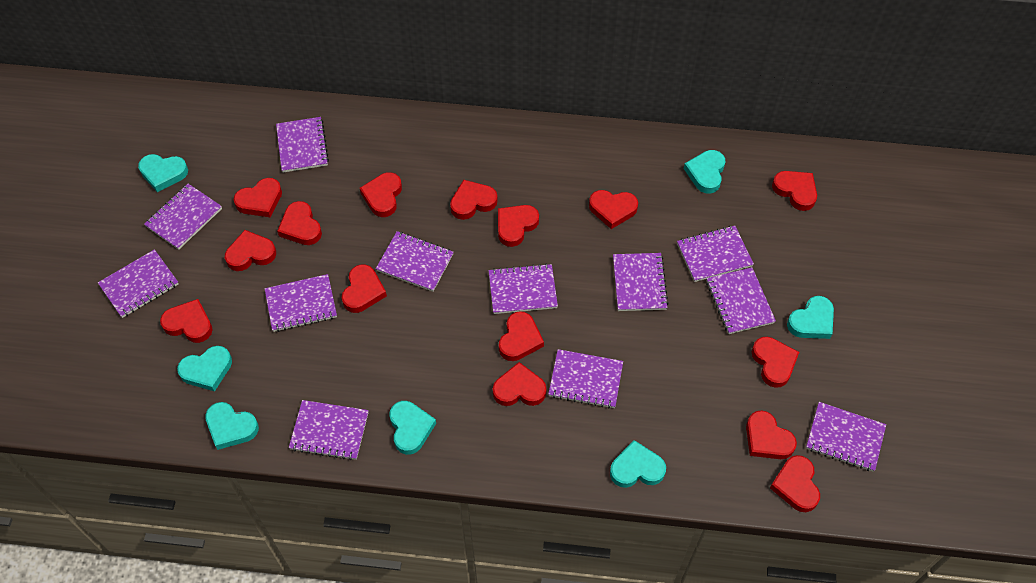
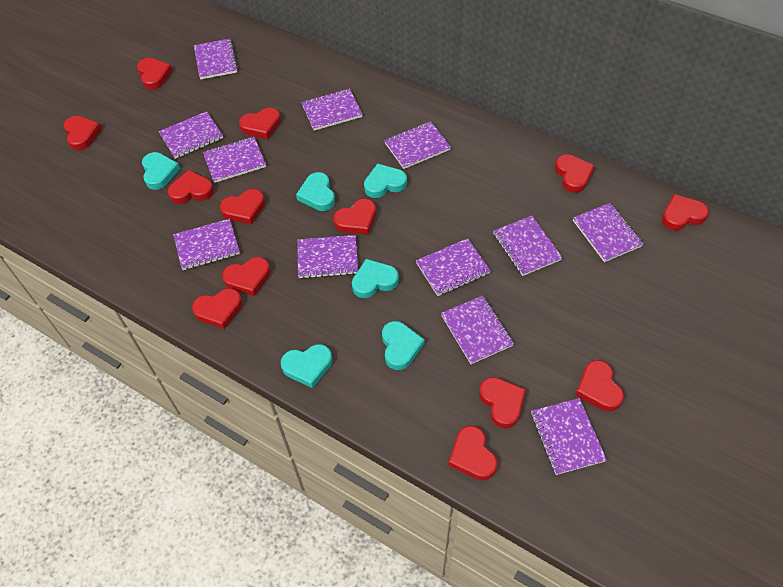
red heart: 15 -> 13
turquoise heart: 7 -> 6

